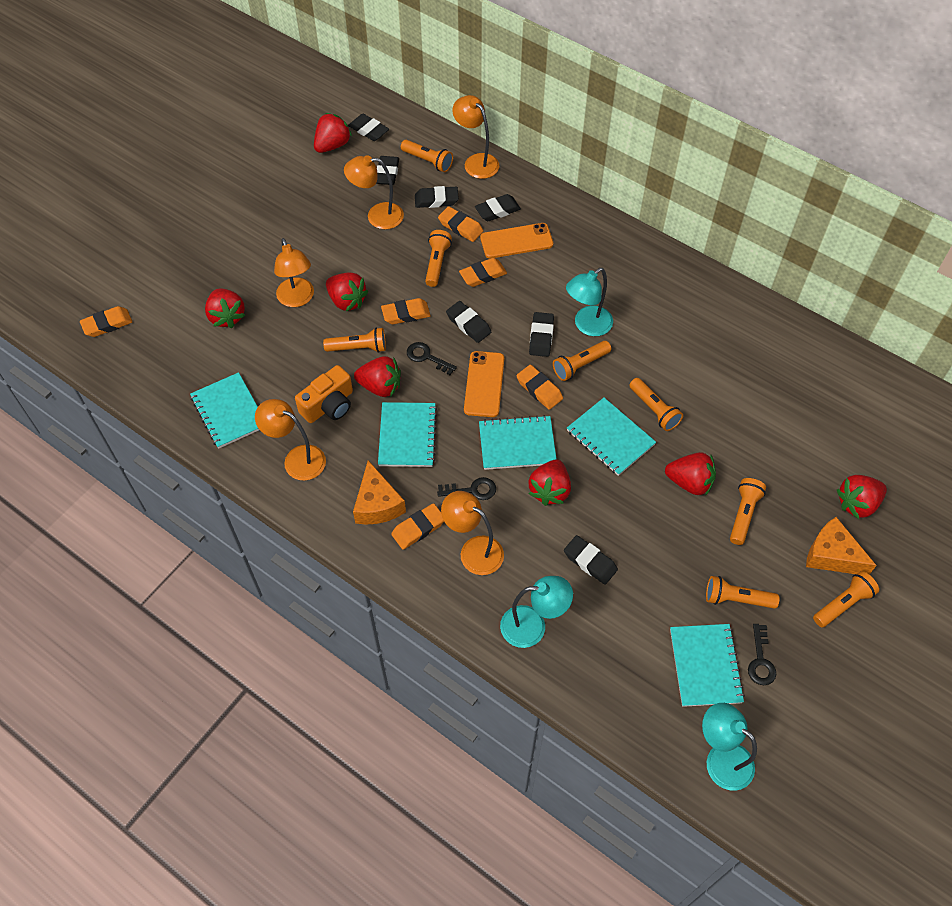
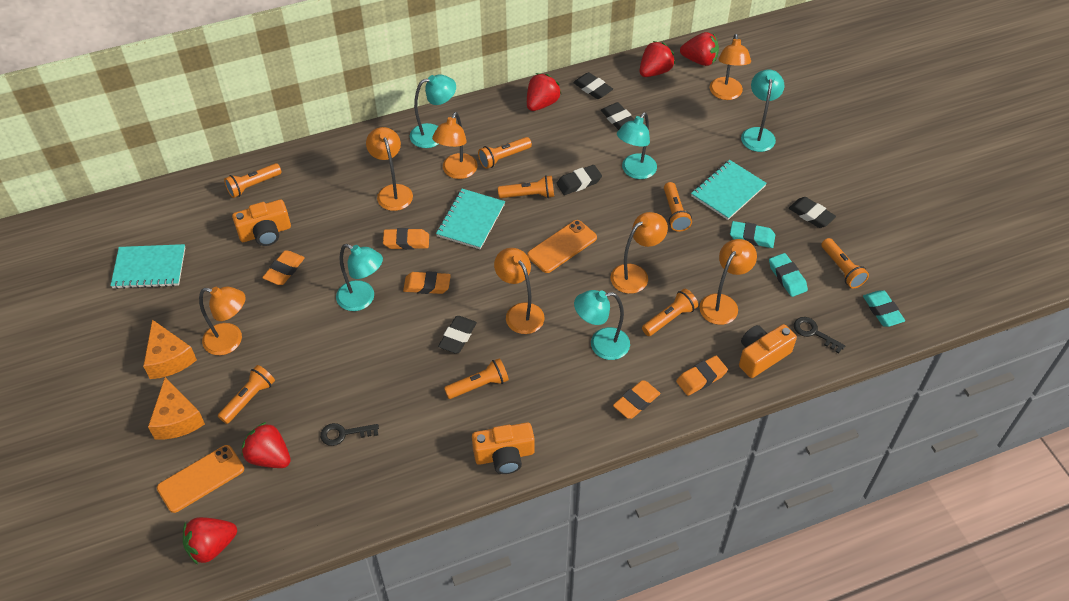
black eraser: 7 -> 5
black key: 3 -> 2
orange camera: 1 -> 3
orange eraser: 6 -> 5
orange lamp: 5 -> 7
red strawberry: 7 -> 5
turquoise eraser: 0 -> 3
turquoise lamp: 3 -> 5
turquoise notebook: 5 -> 3

